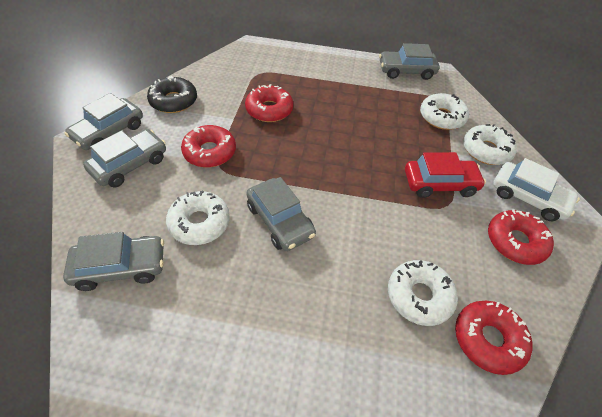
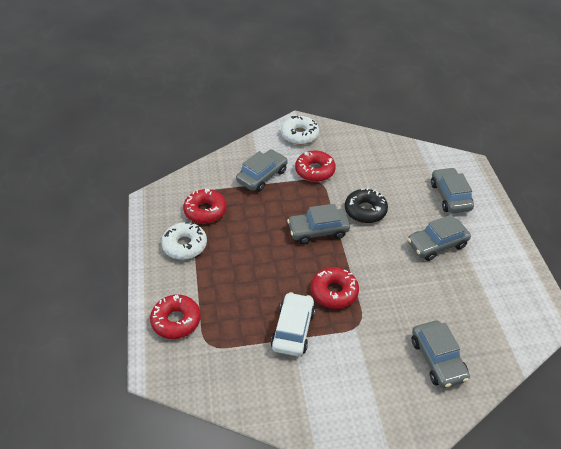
red car: 1 -> 0
white donut: 4 -> 2

